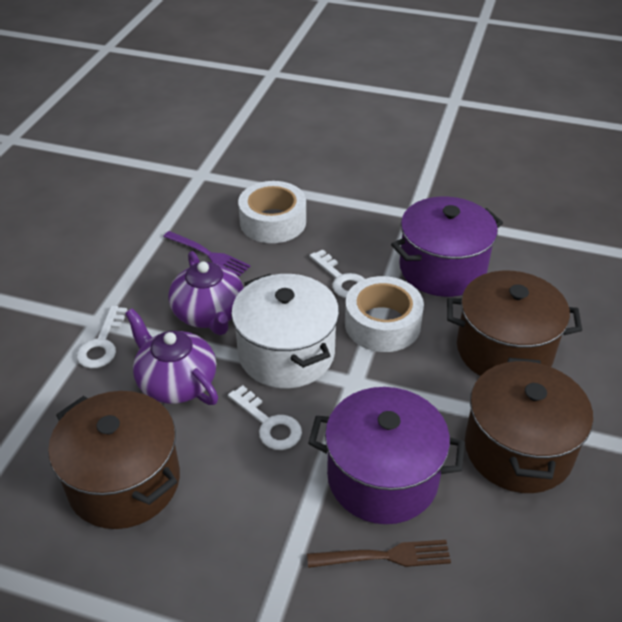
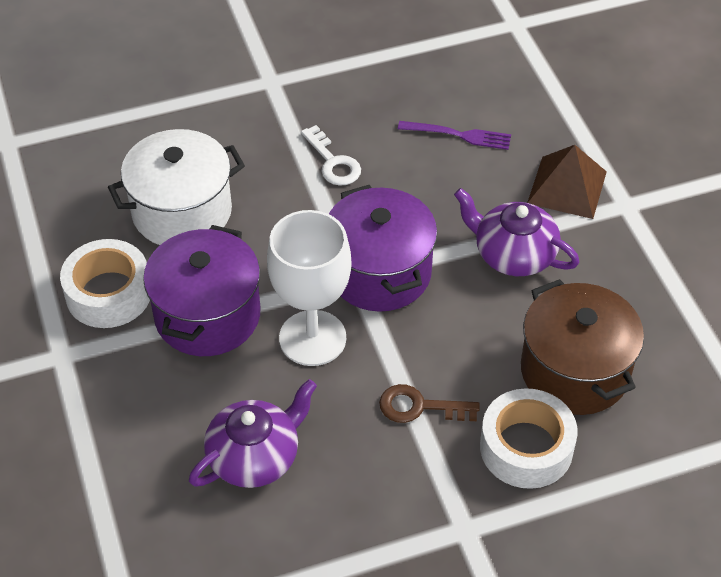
brown fork: 1 -> 0
brown key: 0 -> 1
brown pot: 3 -> 1
brown pyramid: 0 -> 1
white goblet: 0 -> 1
white key: 3 -> 1

